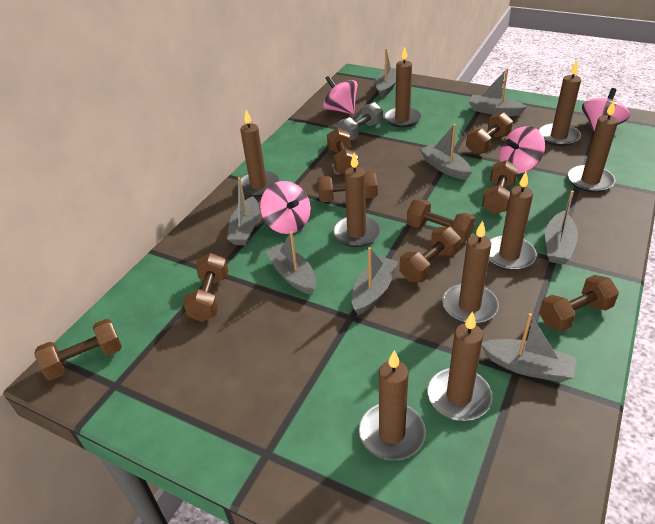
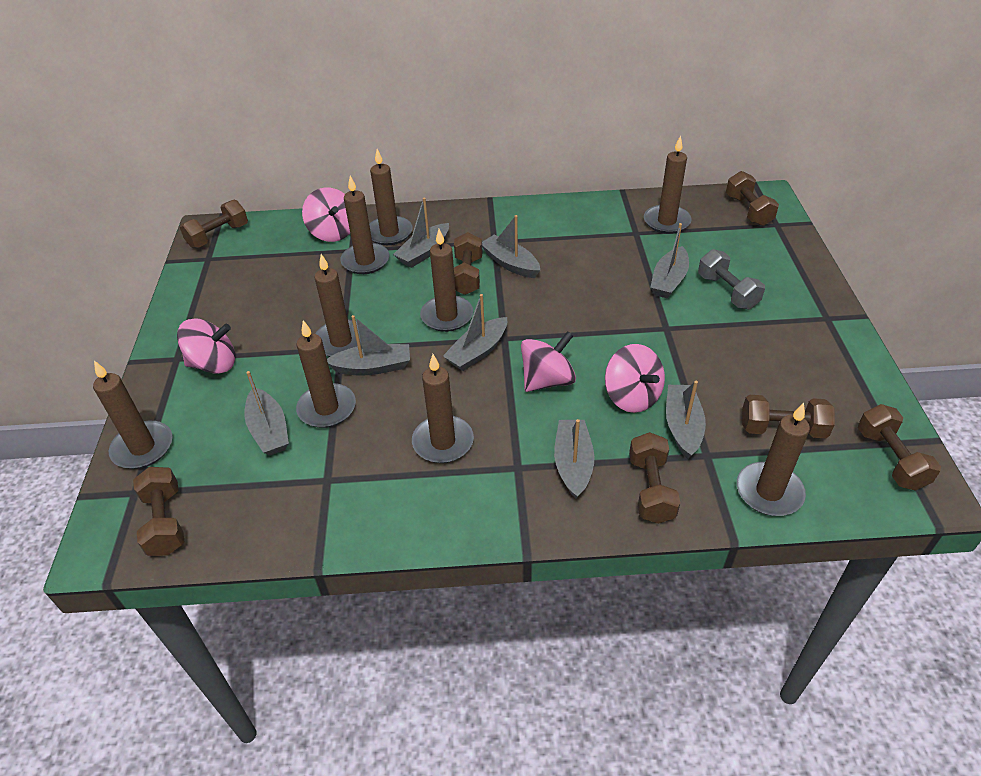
brown dumbbell: 9 -> 7

